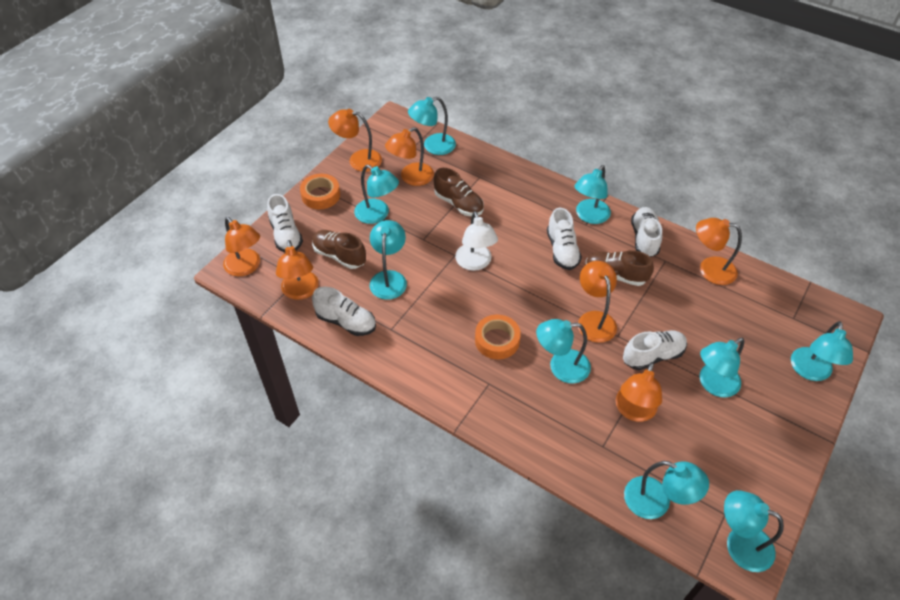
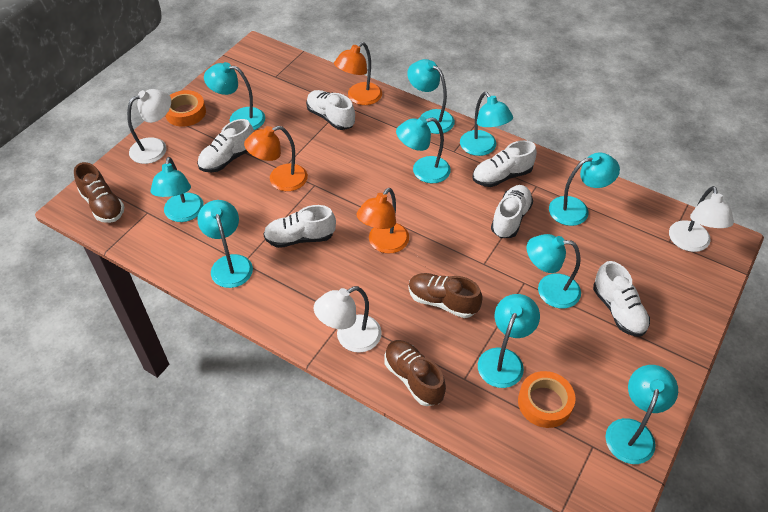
orange lamp: 7 -> 3
turquoise lamp: 9 -> 10
white lamp: 1 -> 3
white shoe: 5 -> 6

